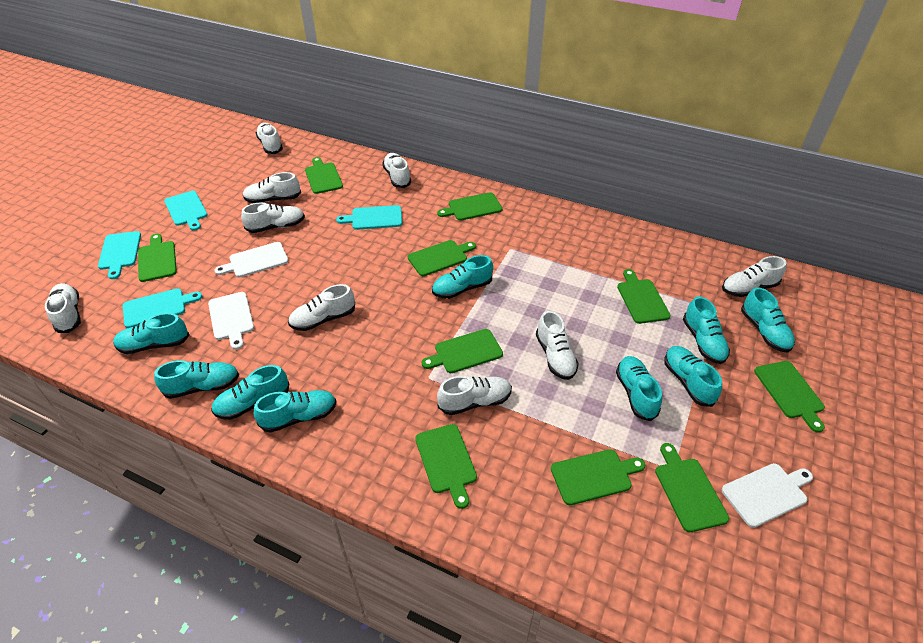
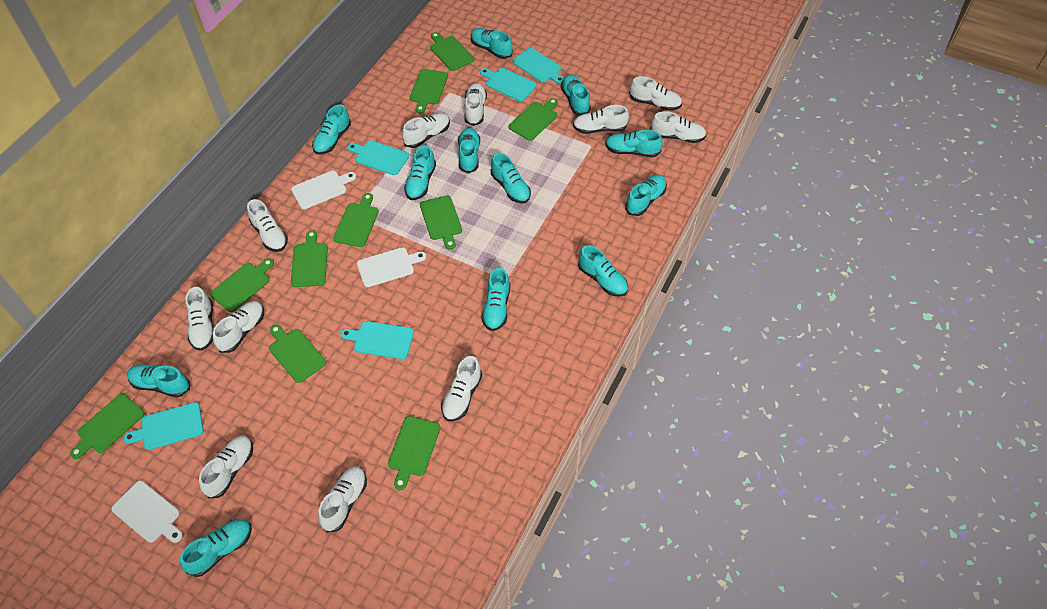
turquoise cutting board: 4 -> 5
turquoise shoe: 9 -> 12
white shoe: 9 -> 11

